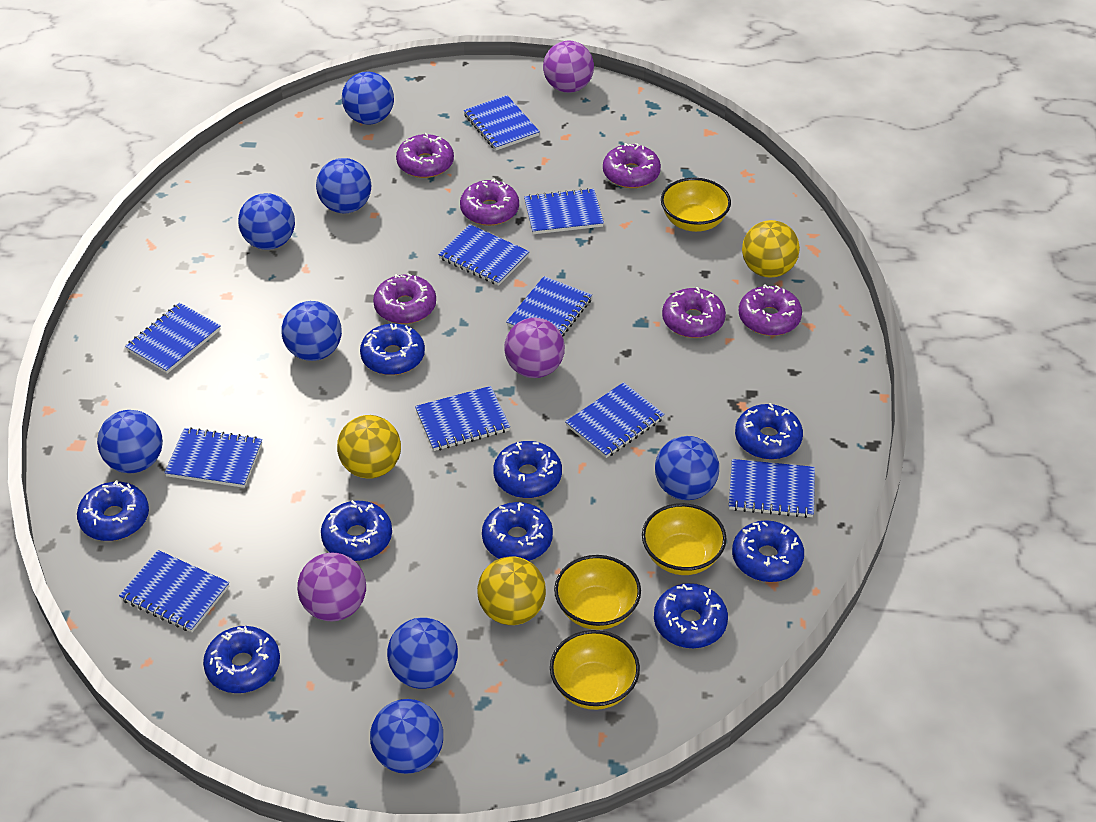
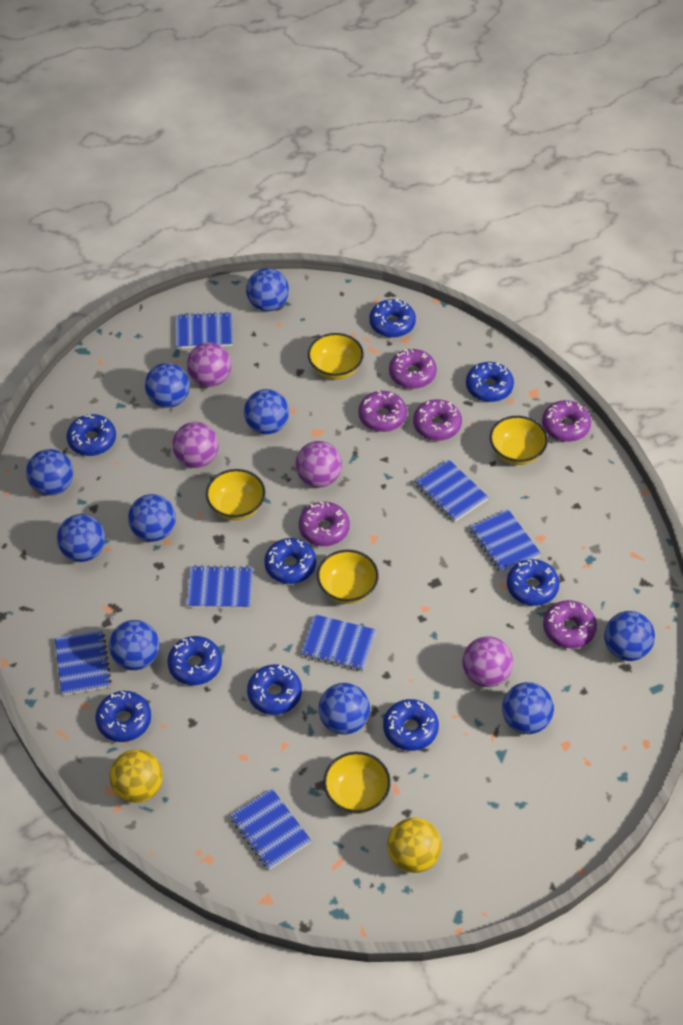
blue ball: 8 -> 10
blue notebook: 10 -> 7
purple ball: 3 -> 4
yellow ball: 3 -> 2
yellow bowl: 4 -> 5

